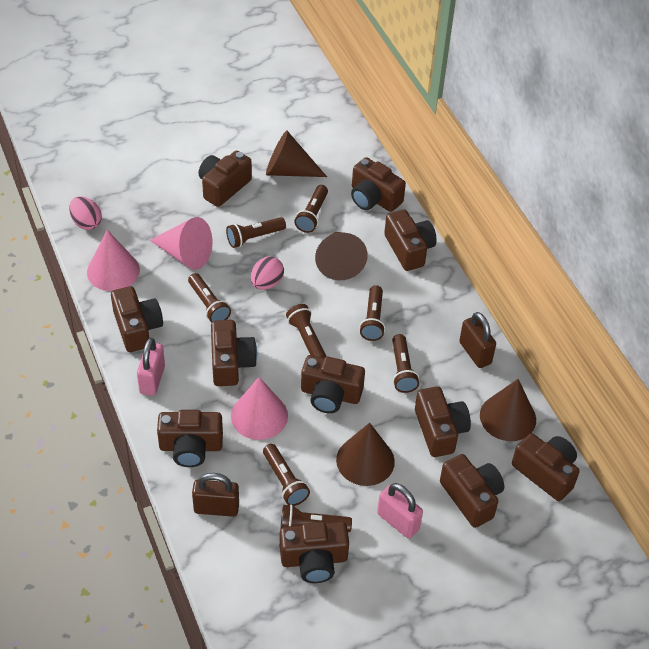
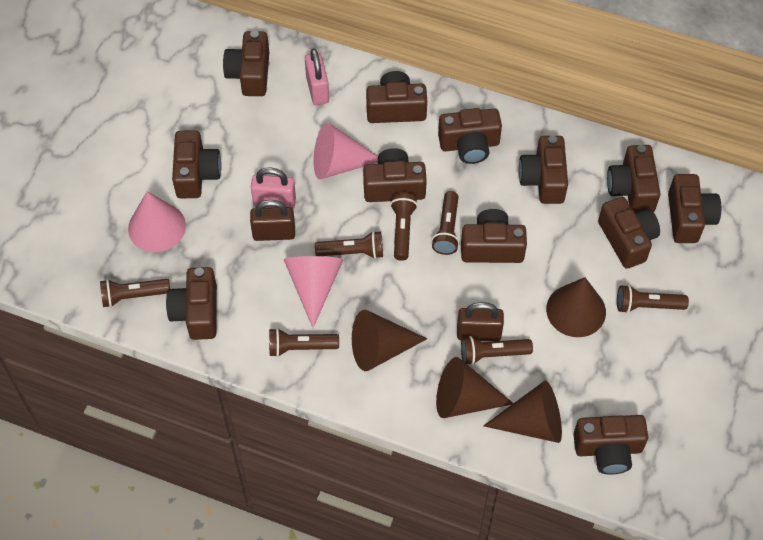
brown camera: 11 -> 12
brown flashlight: 8 -> 7
pink egg: 2 -> 0

